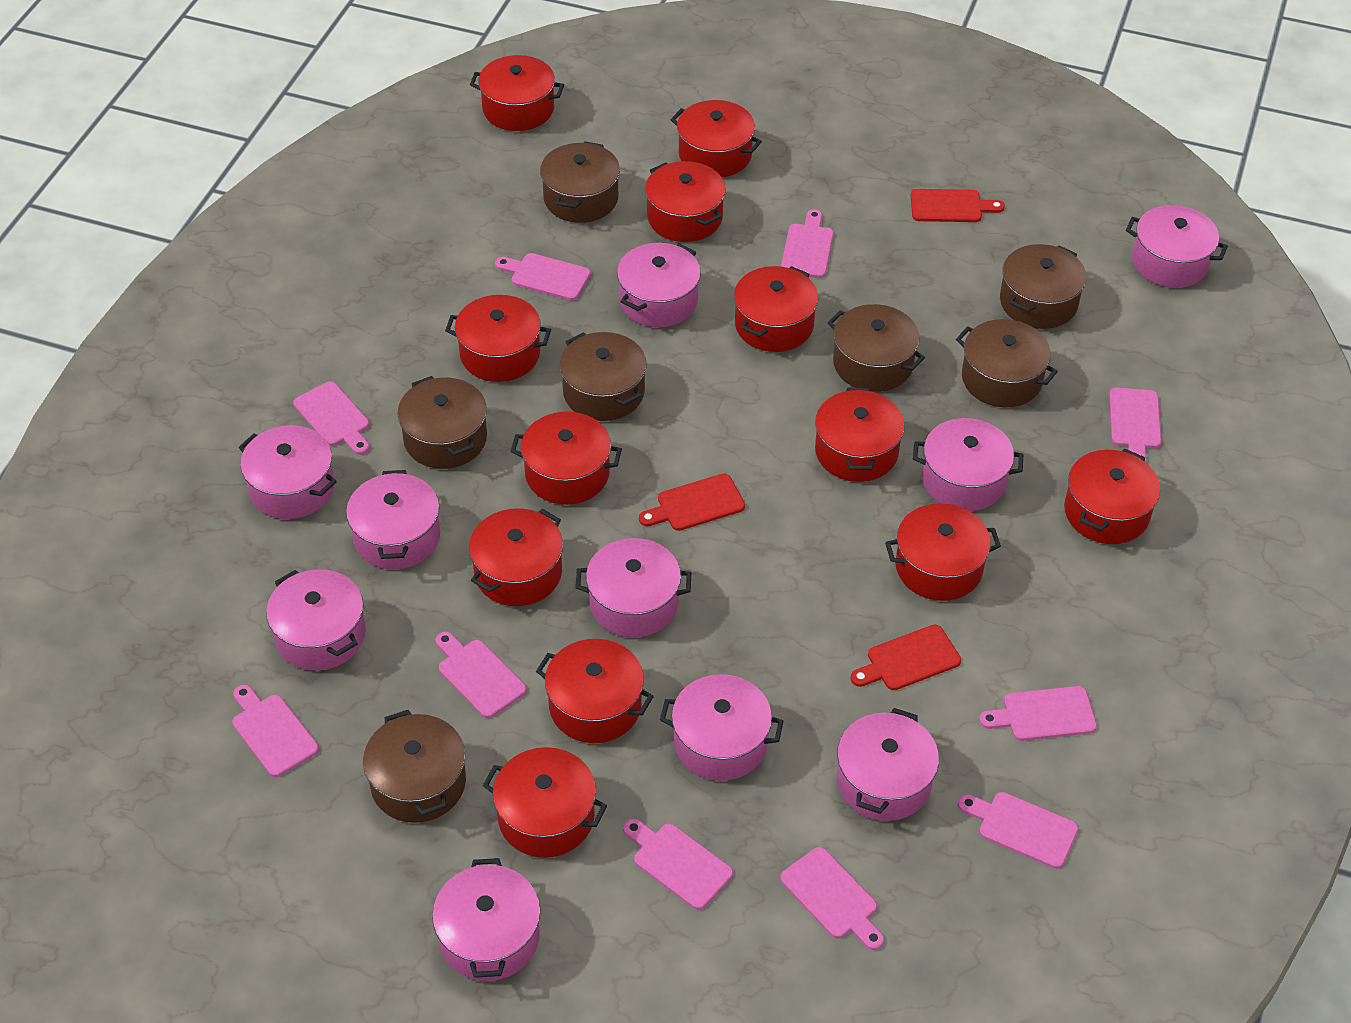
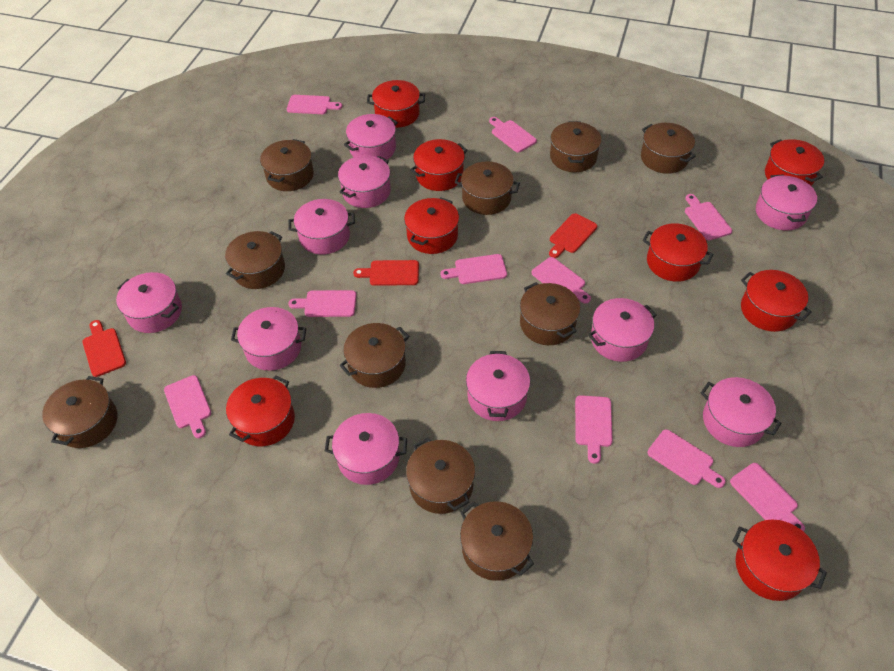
brown pot: 7 -> 10
red pot: 12 -> 8

